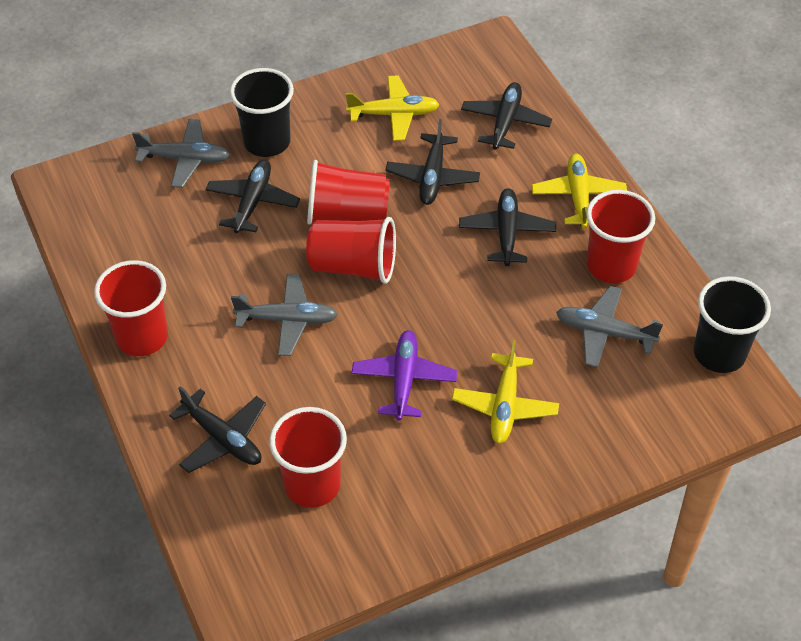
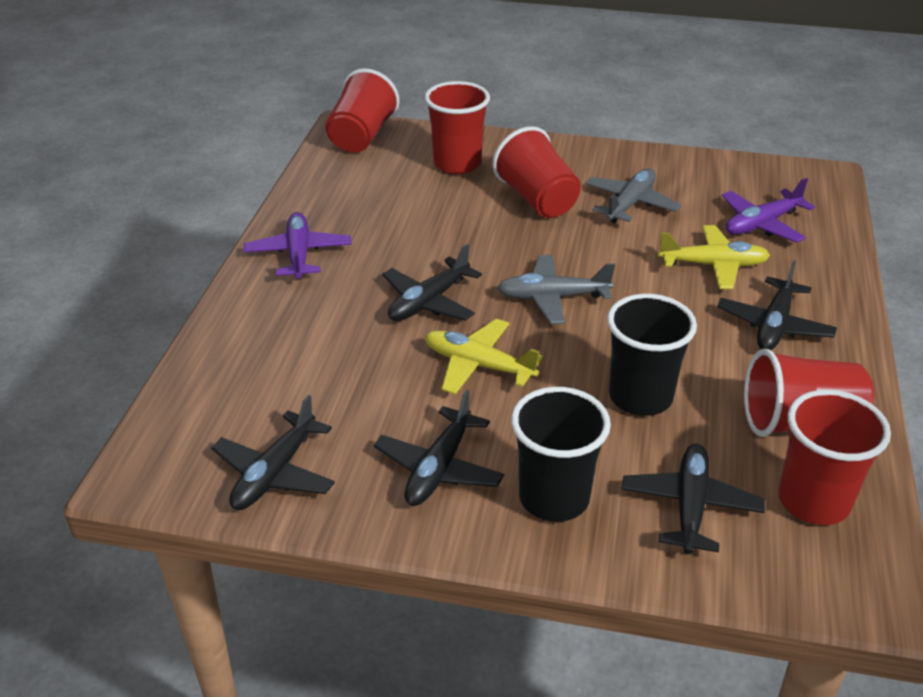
grey plane: 3 -> 2
purple plane: 1 -> 2
yellow plane: 3 -> 2

